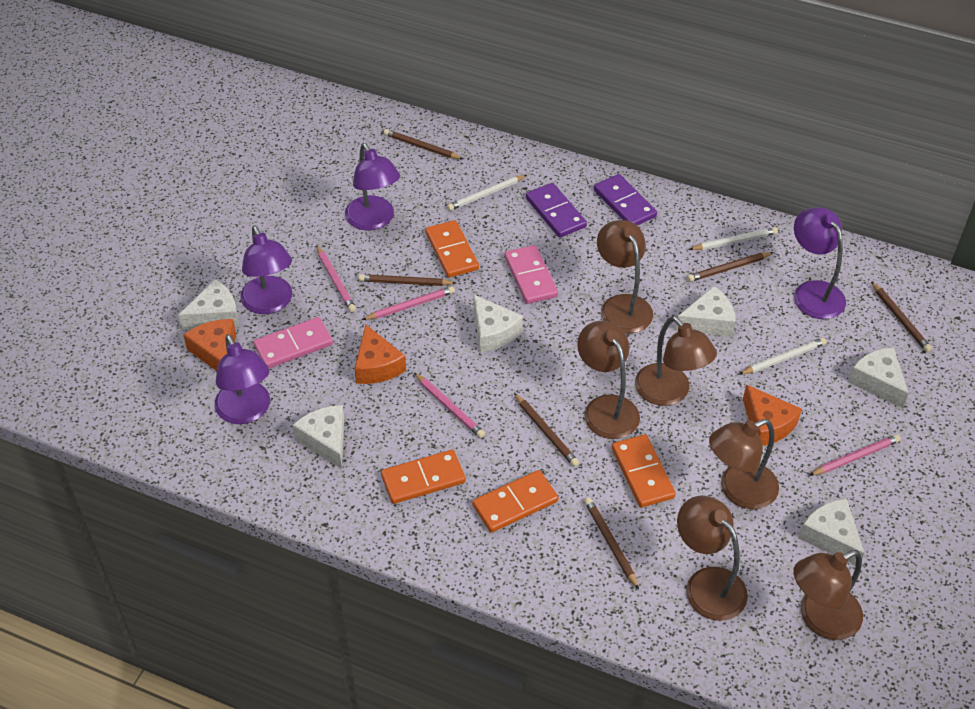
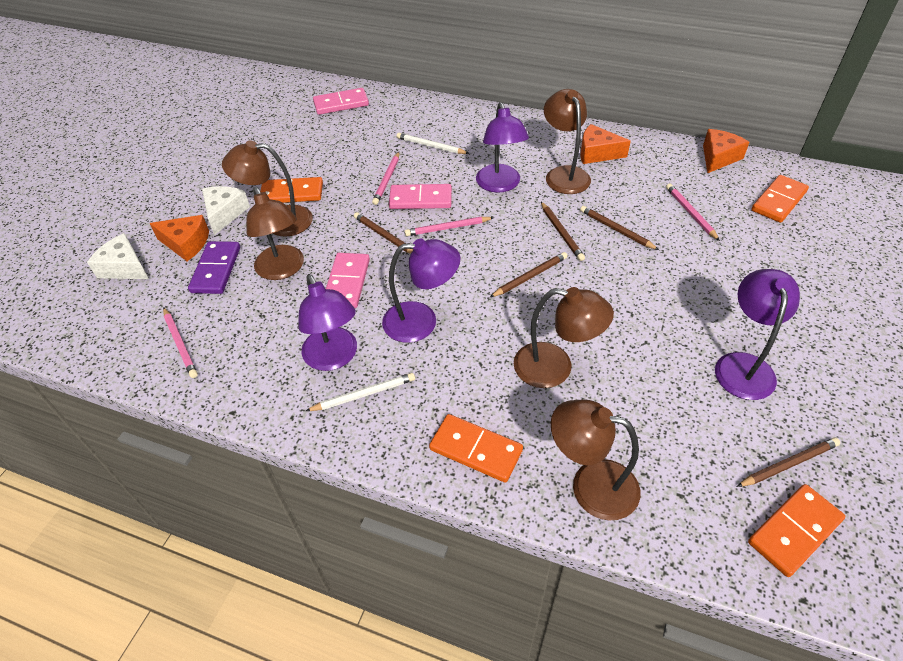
brown lamp: 6 -> 5
brown pencil: 6 -> 5
pink domino: 2 -> 3
purple domino: 2 -> 1
white cheese: 6 -> 2
white pencil: 3 -> 2

